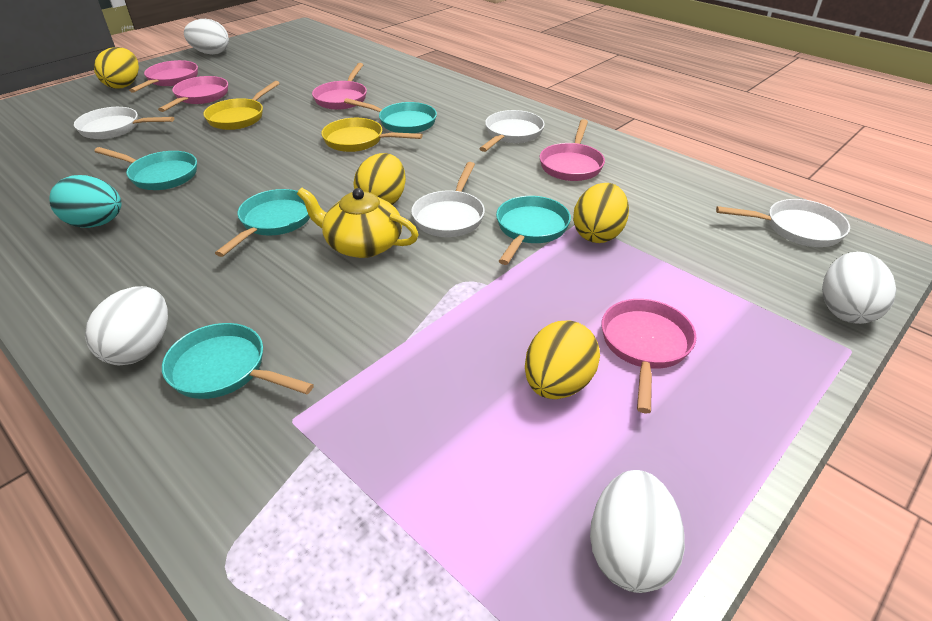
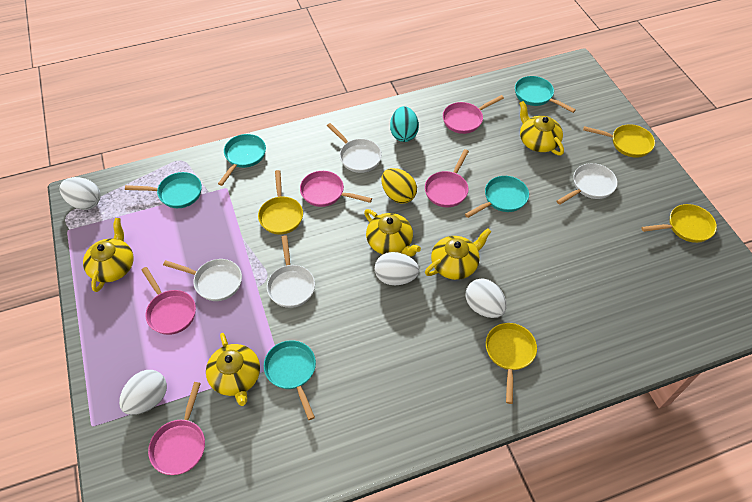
yellow egg: 4 -> 1
yellow pan: 2 -> 4
yellow teapot: 1 -> 5

